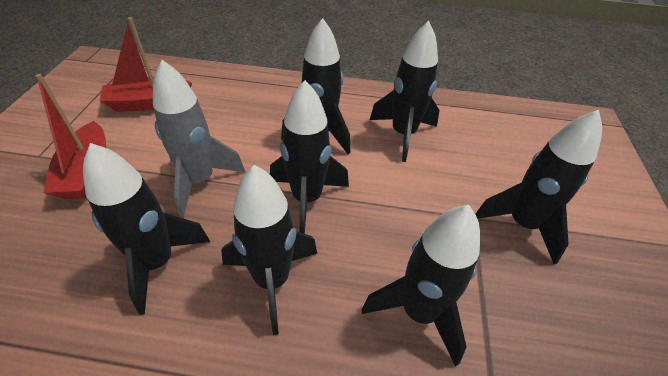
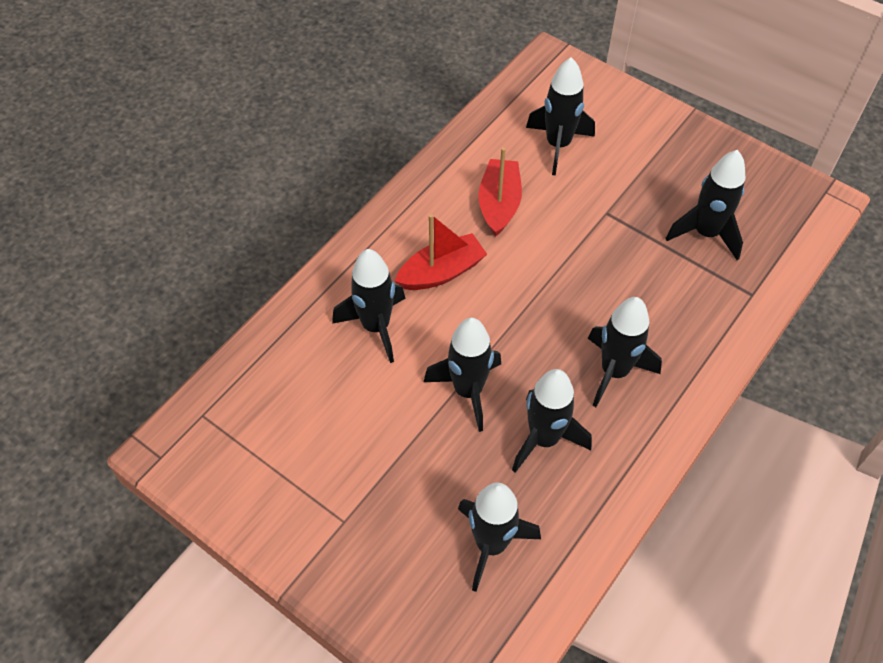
grey rocket: 1 -> 0

